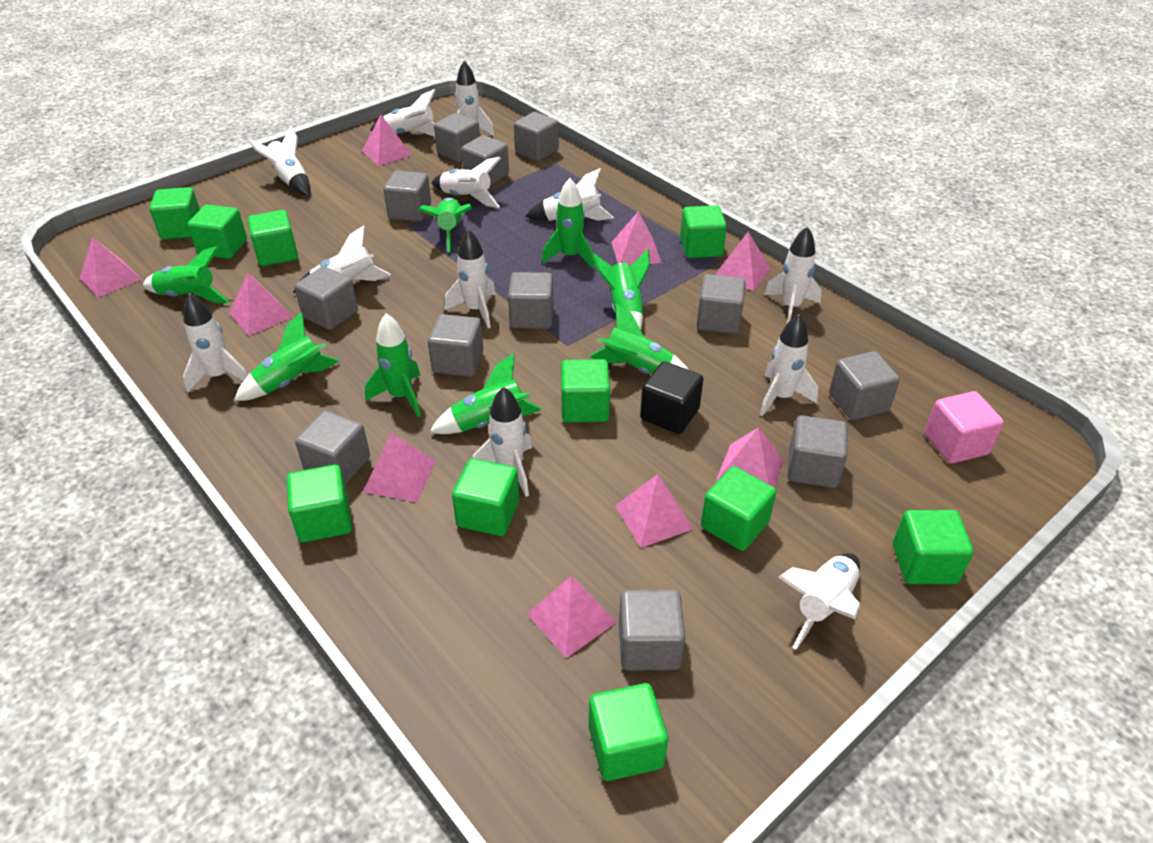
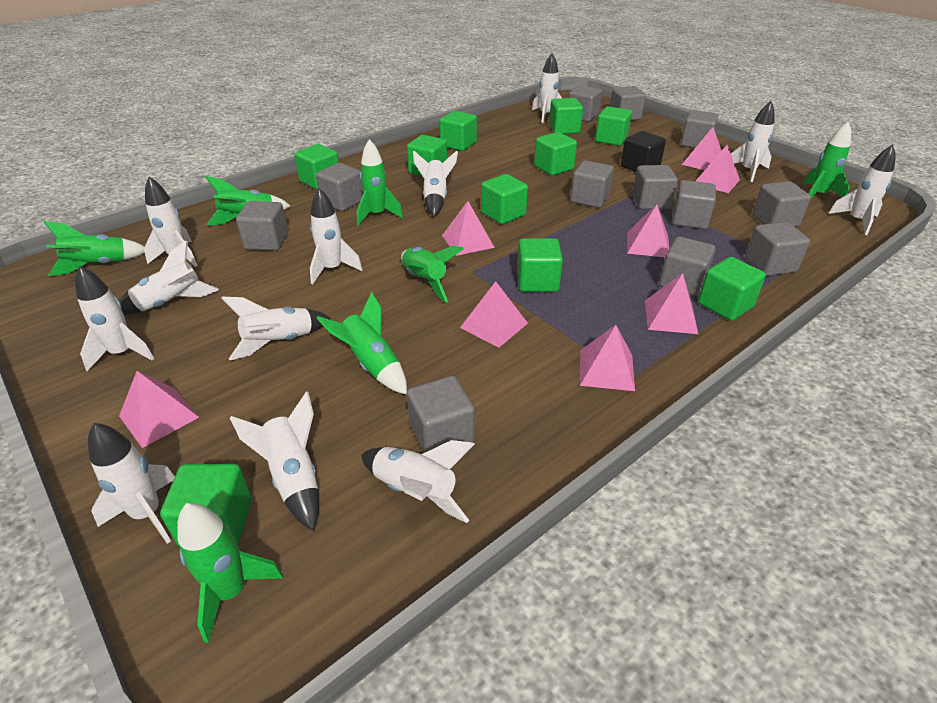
green rocket: 8 -> 7
pink cube: 1 -> 0
pink pyramid: 9 -> 8

